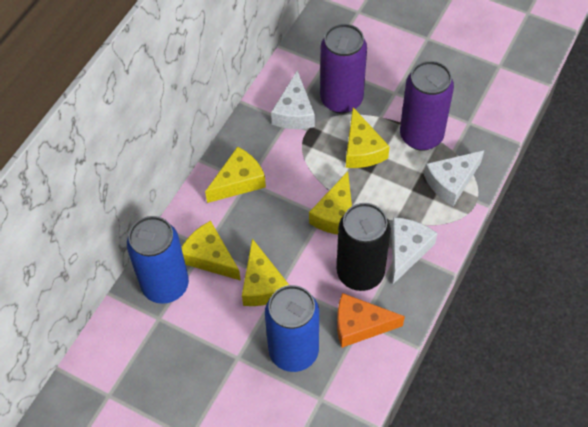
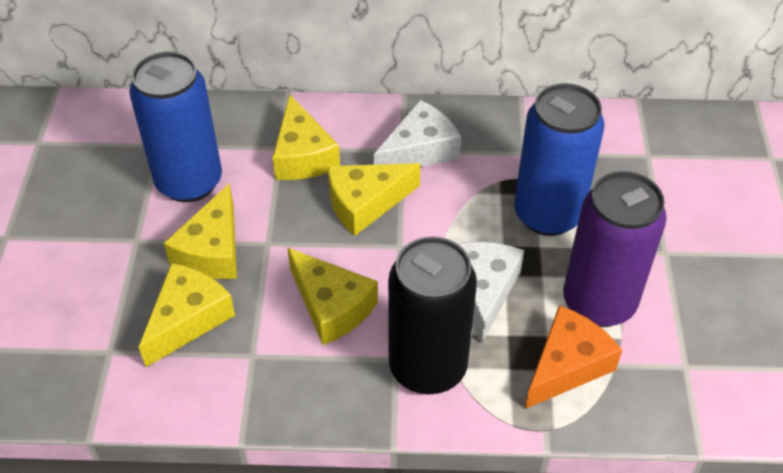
purple can: 2 -> 1
white cheese: 3 -> 2

